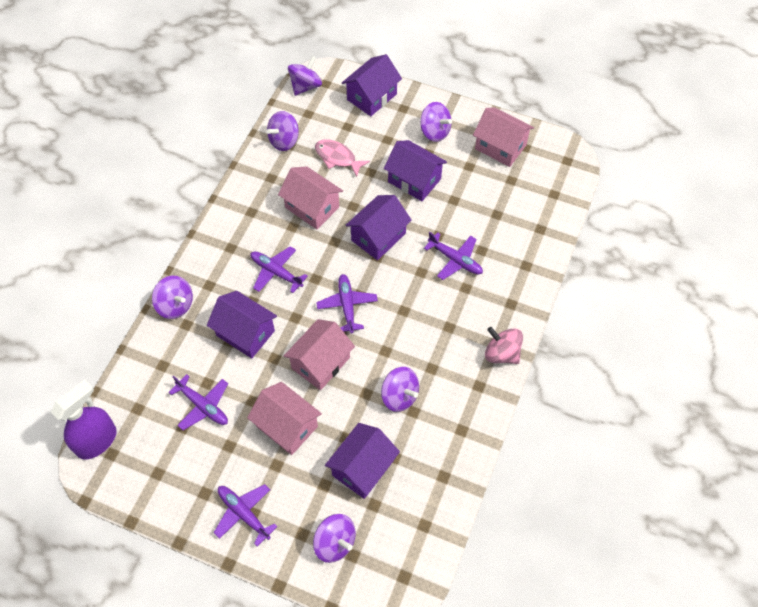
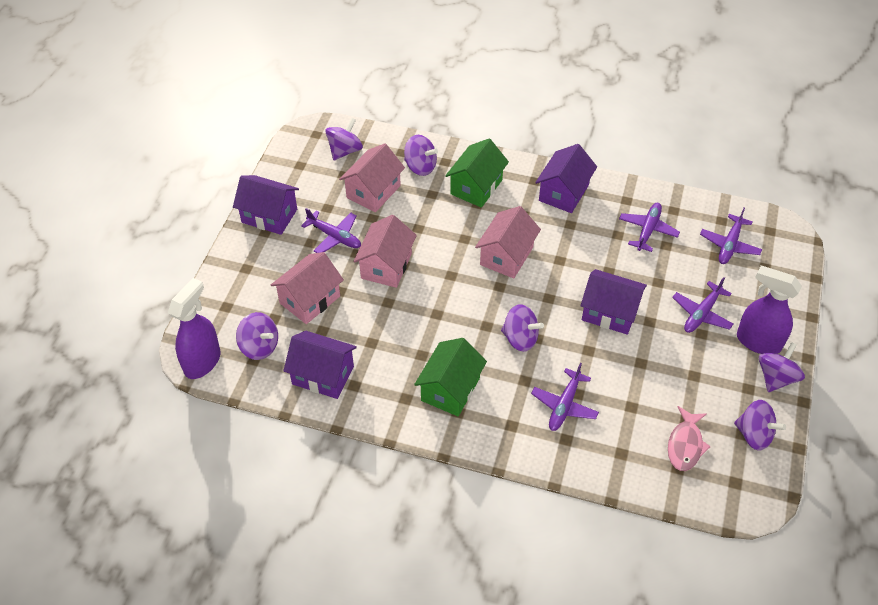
green house: 0 -> 2
pink spinning top: 1 -> 0
purple house: 5 -> 4
purple spray bottle: 1 -> 2

